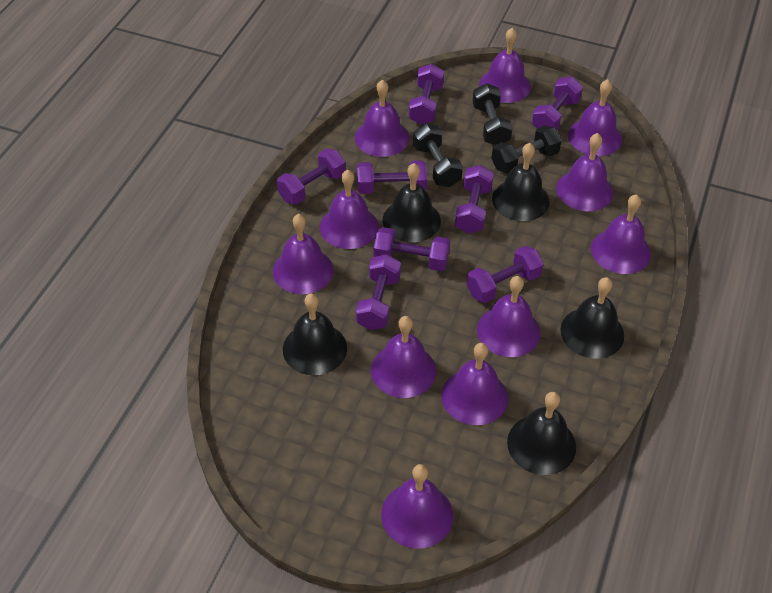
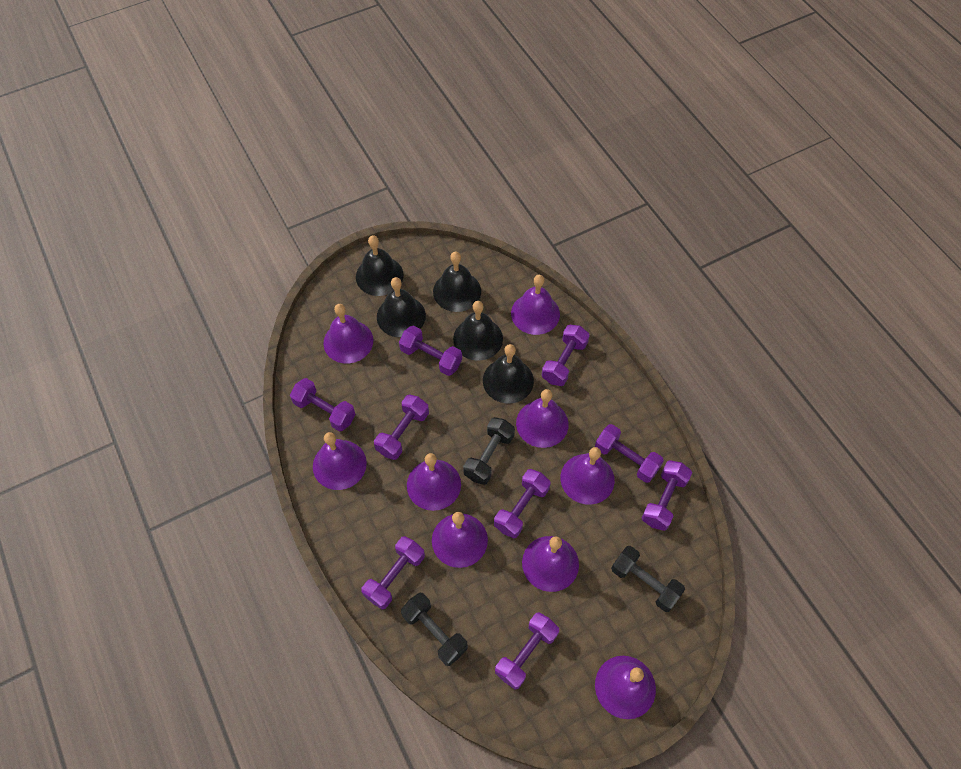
purple bell: 11 -> 9
purple dumbbell: 8 -> 9

